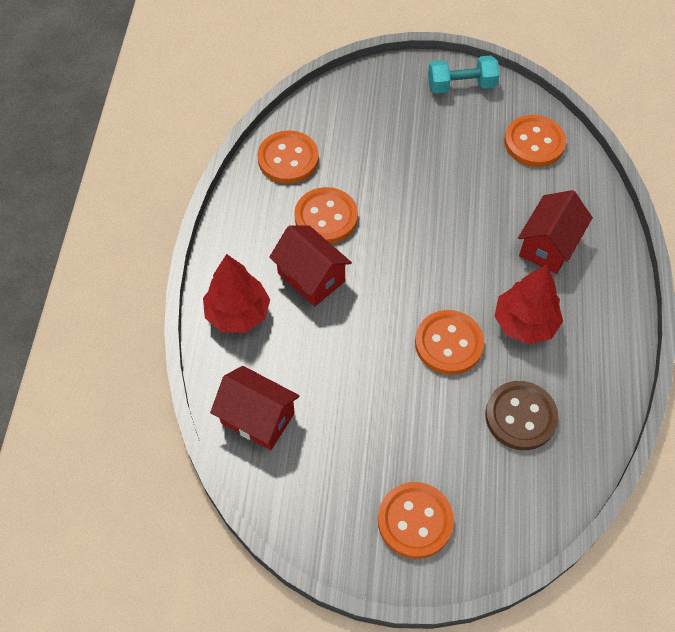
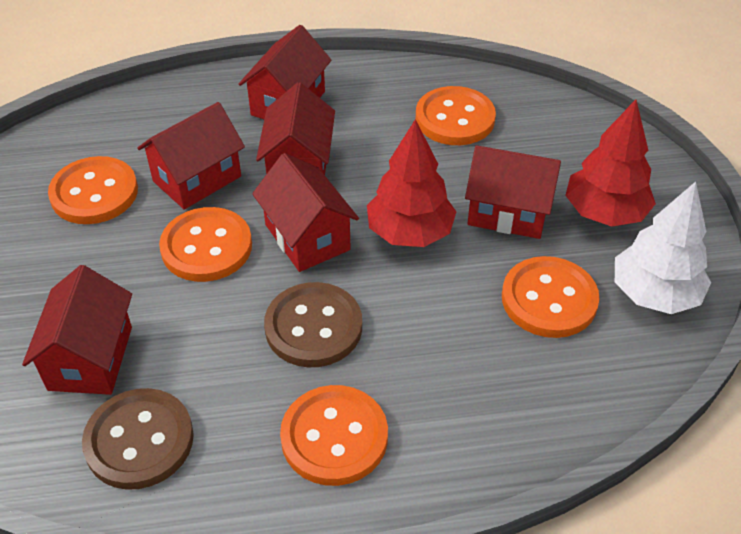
brown button: 1 -> 2
red house: 3 -> 6
turquoise dumbbell: 1 -> 0
white tree: 0 -> 1

